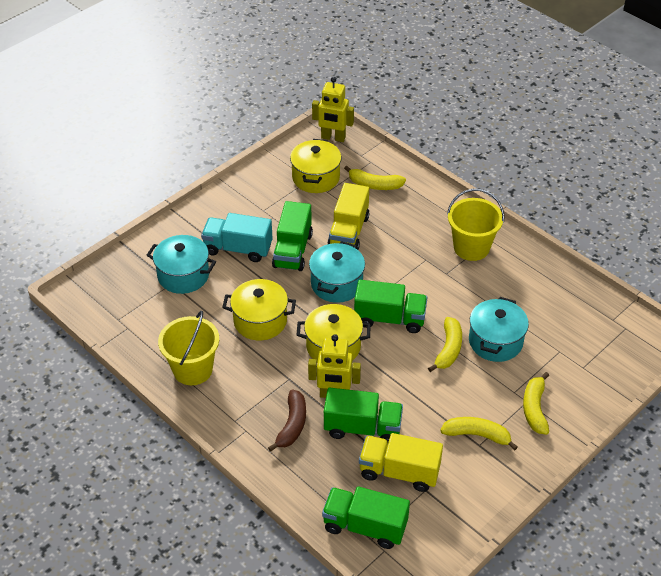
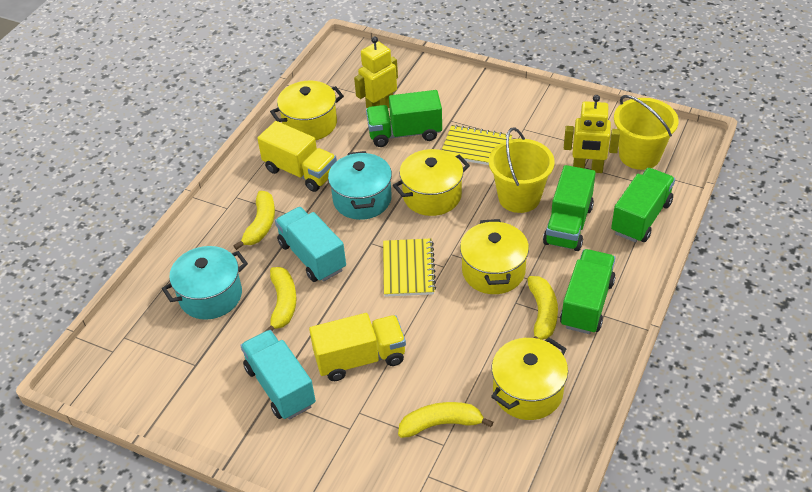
brown banana: 1 -> 0
turquoise pot: 3 -> 2
turquoise truck: 1 -> 2
yellow notebook: 0 -> 2
yellow pot: 3 -> 4

